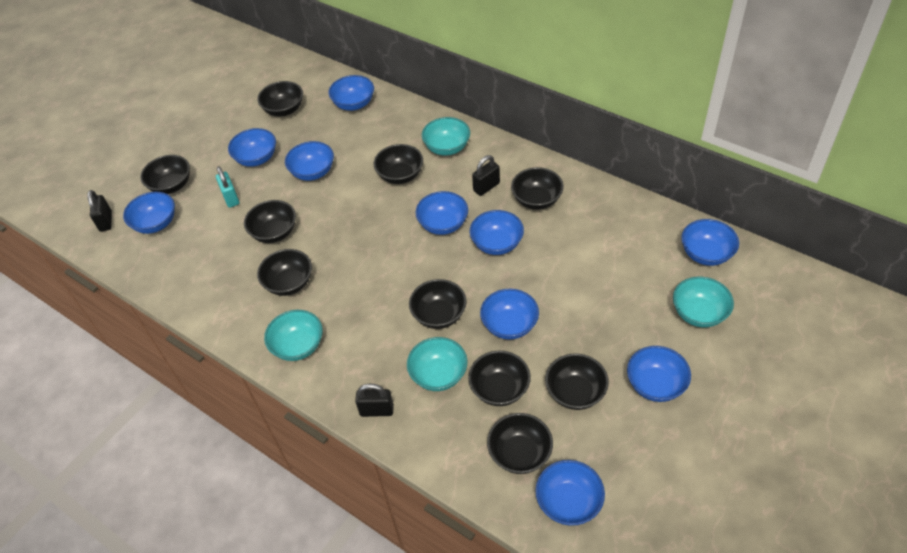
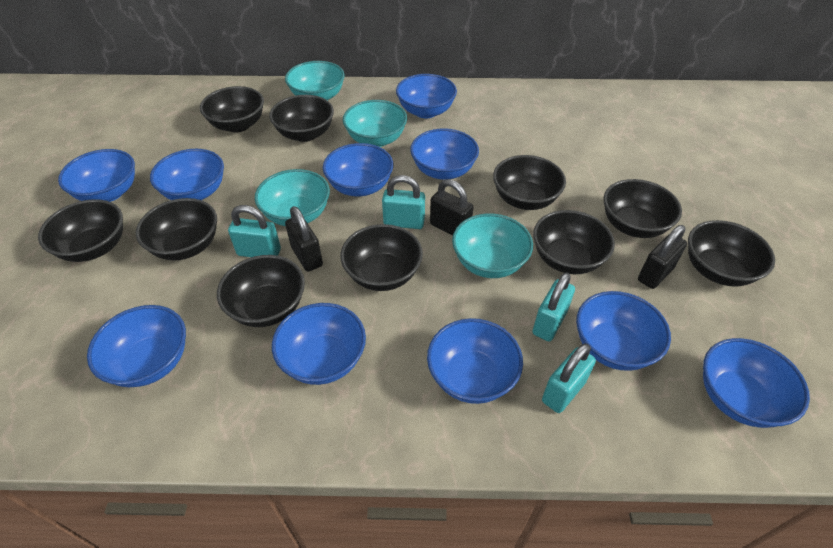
turquoise padlock: 1 -> 4

